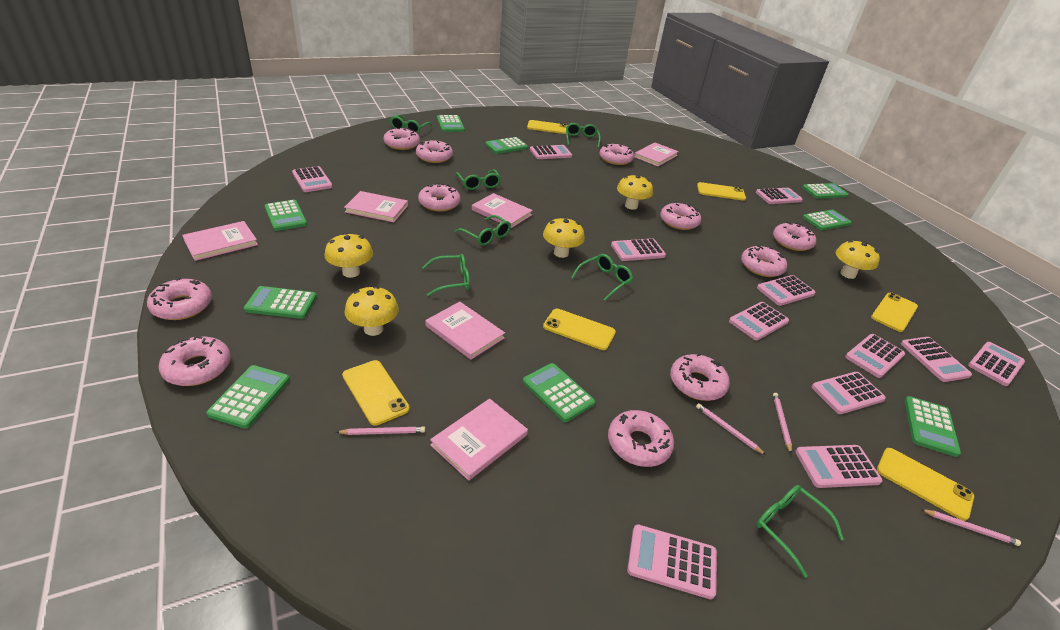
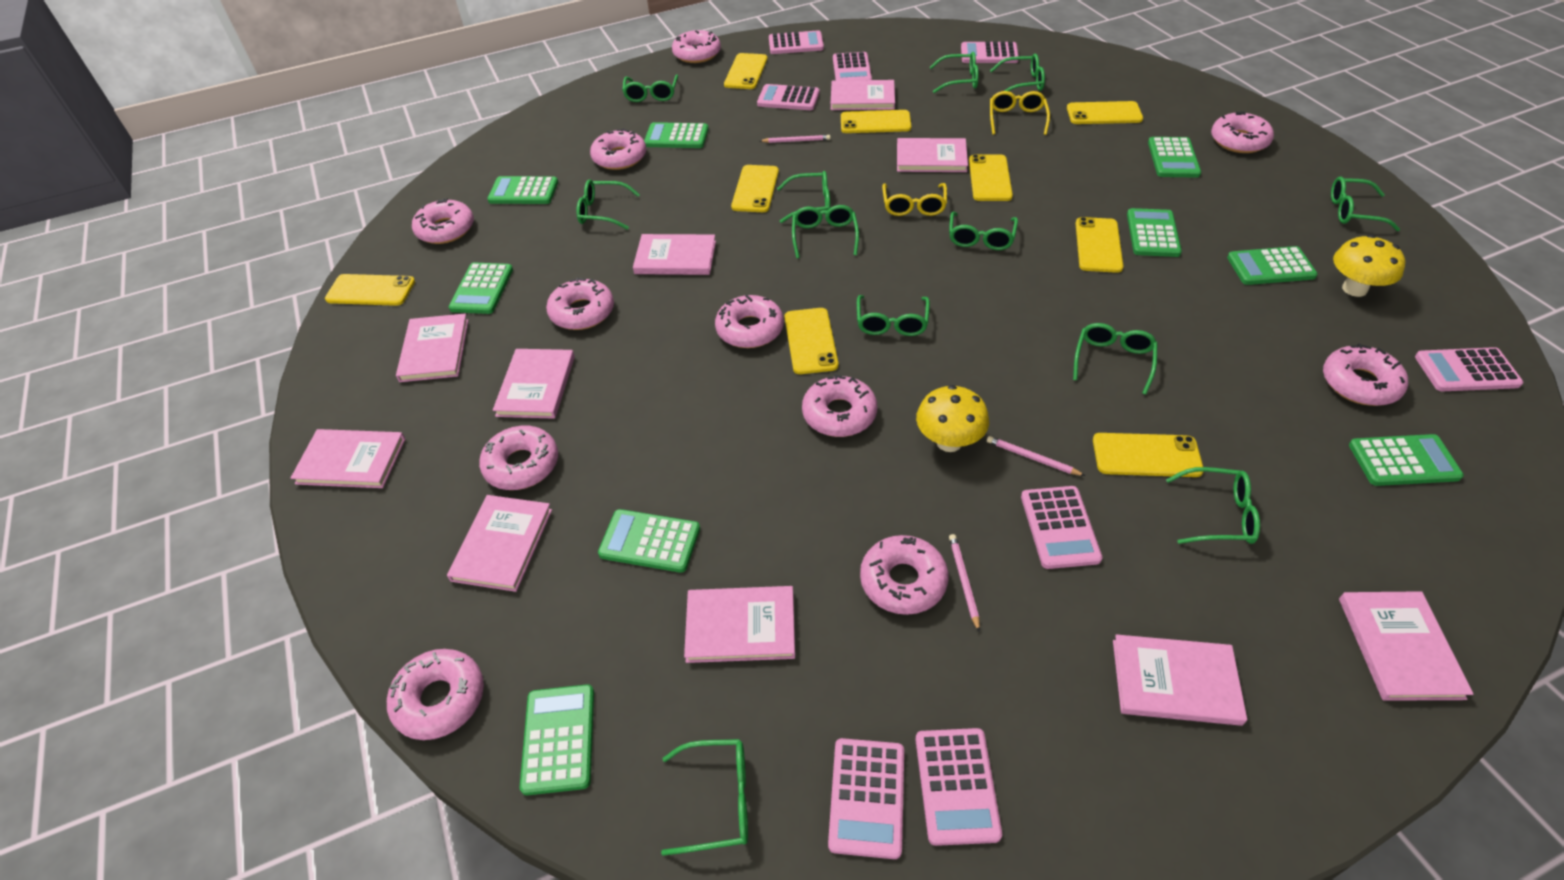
green glasses: 7 -> 12
pink book: 6 -> 10
pink calculator: 12 -> 8
pink pencil: 4 -> 3
yellow glasses: 0 -> 2
yellow mushroom: 5 -> 2
yellow phone: 6 -> 9

